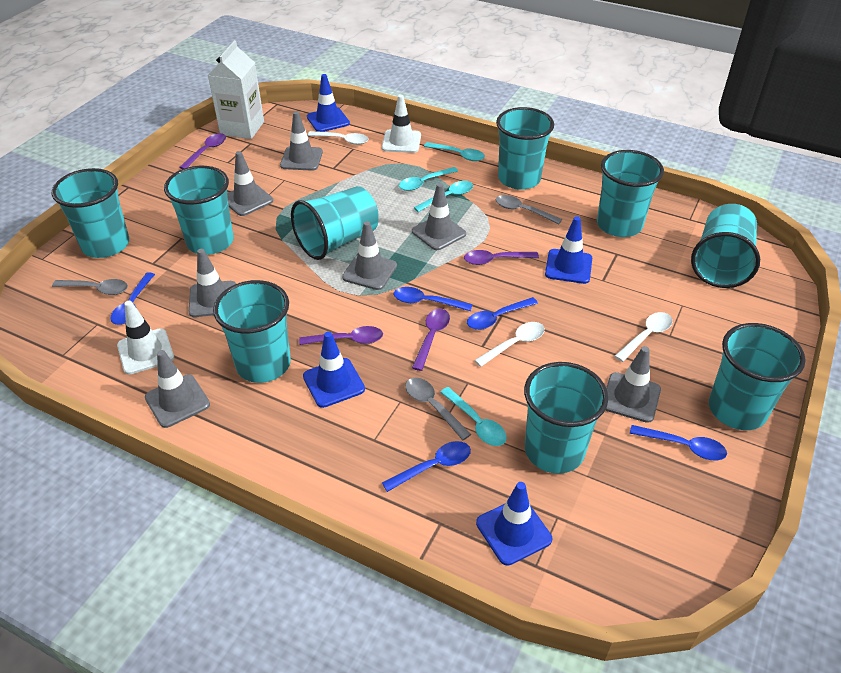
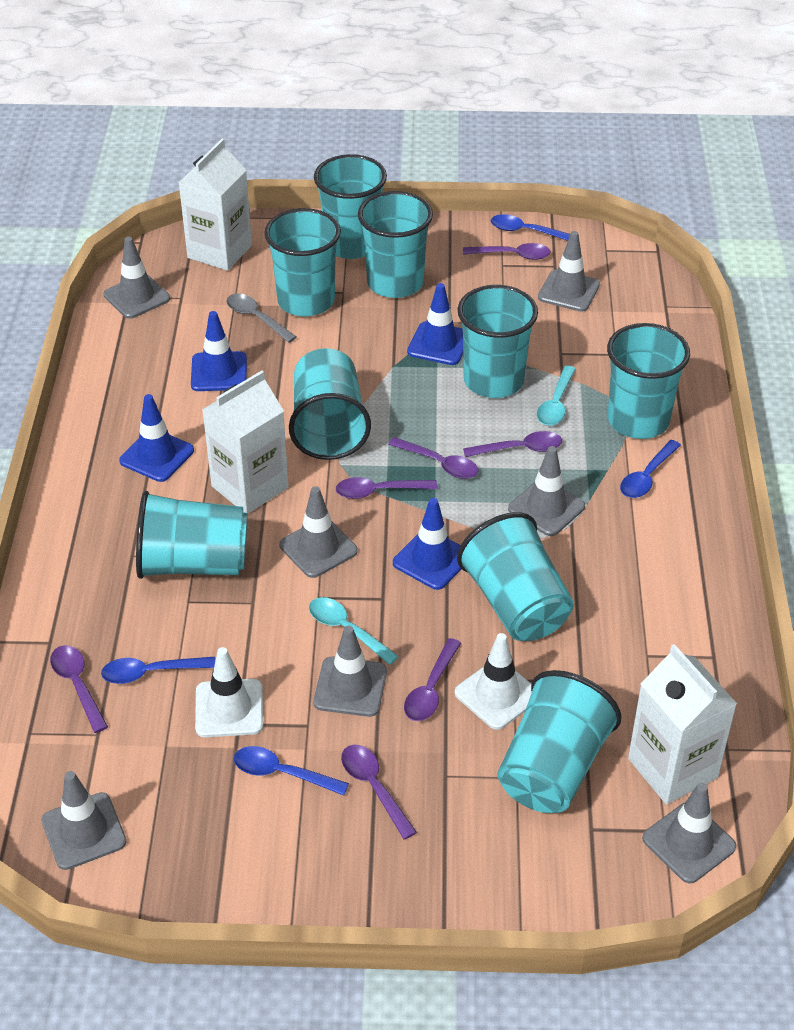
blue spoon: 5 -> 4
grey spoon: 3 -> 1
purple spoon: 4 -> 7
turquoise spoon: 4 -> 2
white carton: 1 -> 3
white spoon: 3 -> 0

